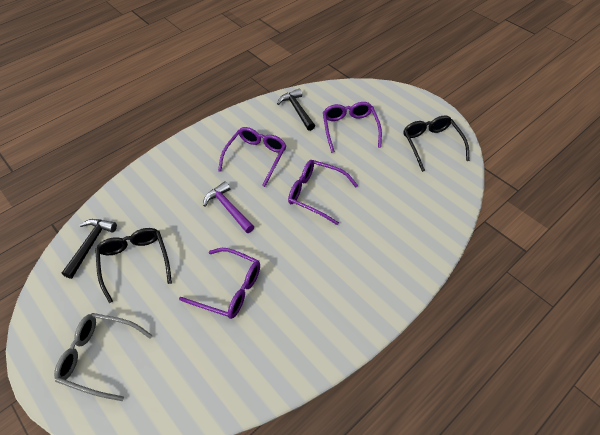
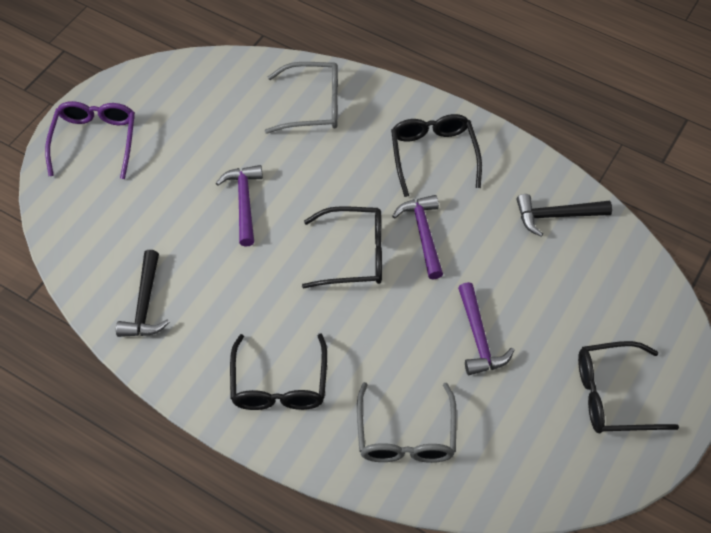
black glasses: 2 -> 4
grey glasses: 1 -> 2
purple glasses: 4 -> 1
purple hammer: 1 -> 3

